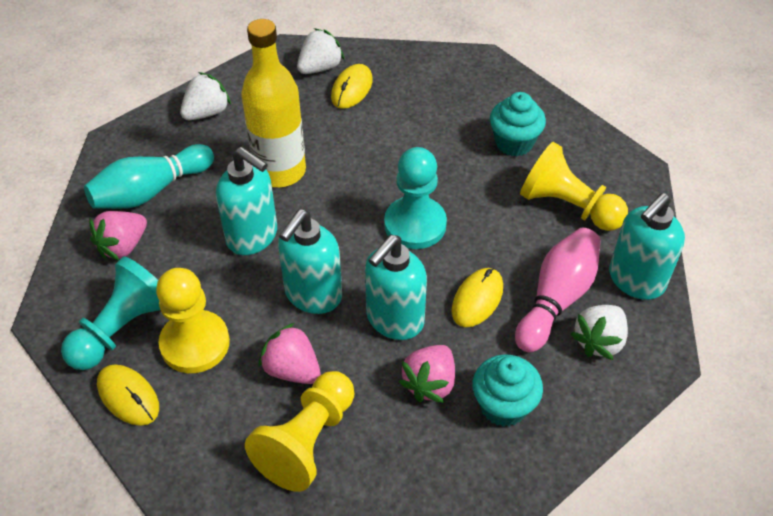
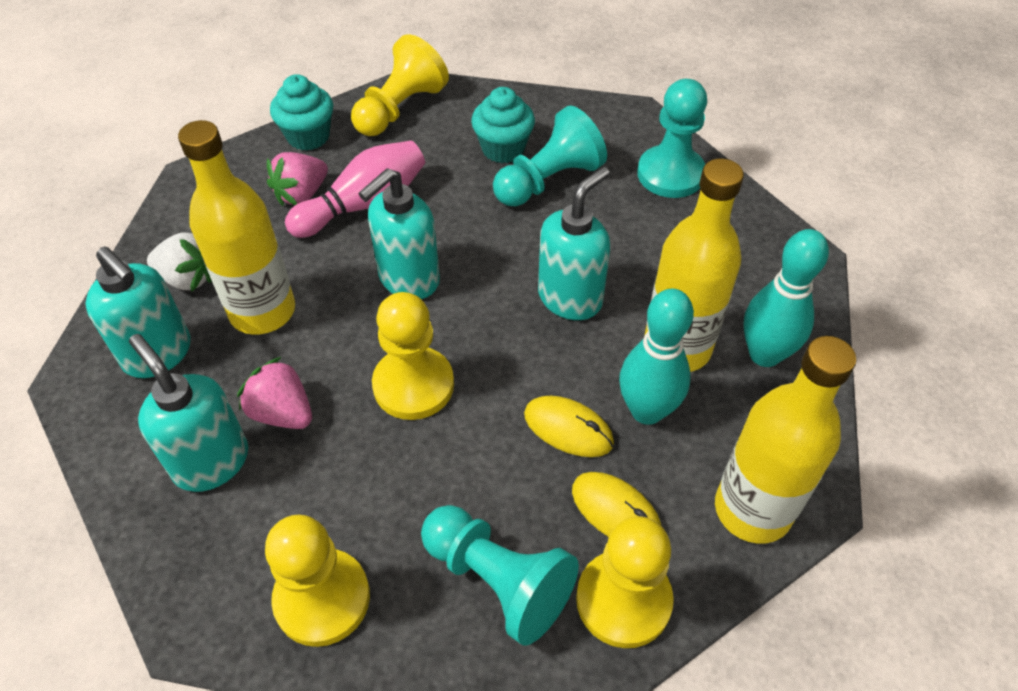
pink strawberry: 3 -> 2
turquoise bowling pin: 1 -> 2
turquoise pawn: 2 -> 3
white strawberry: 3 -> 1
yellow bottle: 1 -> 3
yellow mouse: 3 -> 2
yellow pawn: 3 -> 4

